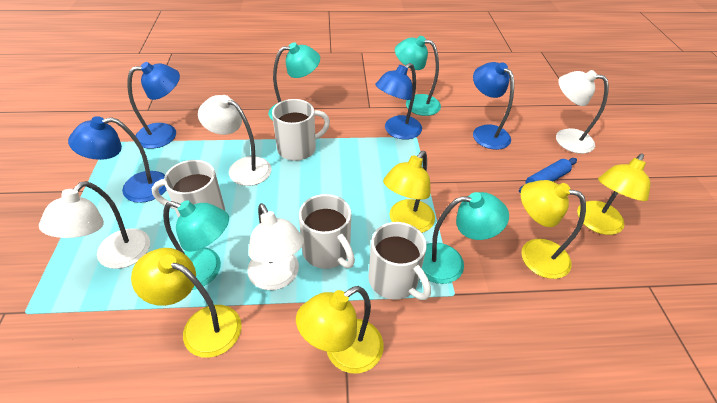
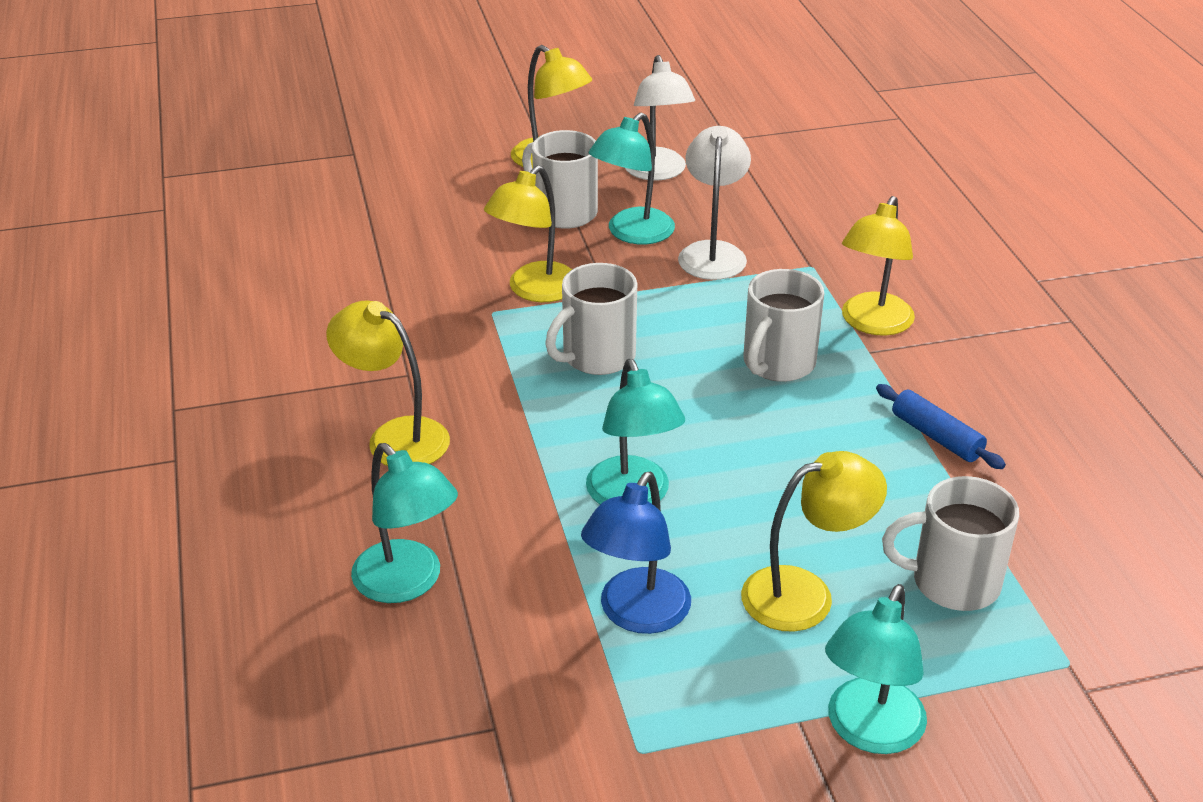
blue lamp: 4 -> 1
white lamp: 4 -> 2

